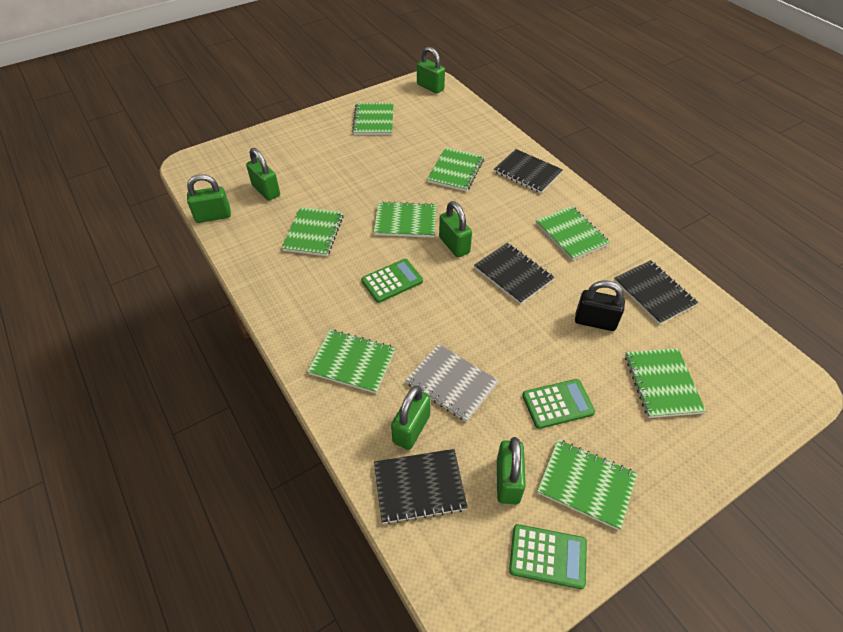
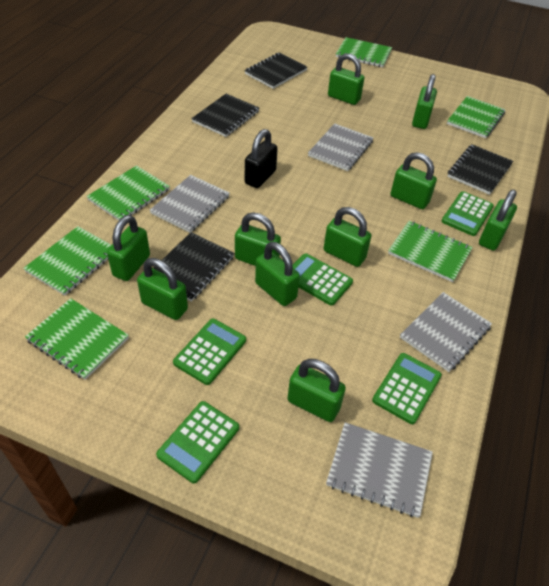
green calculator: 3 -> 5
green notebook: 8 -> 6
green padlock: 6 -> 10
grey notebook: 1 -> 4

